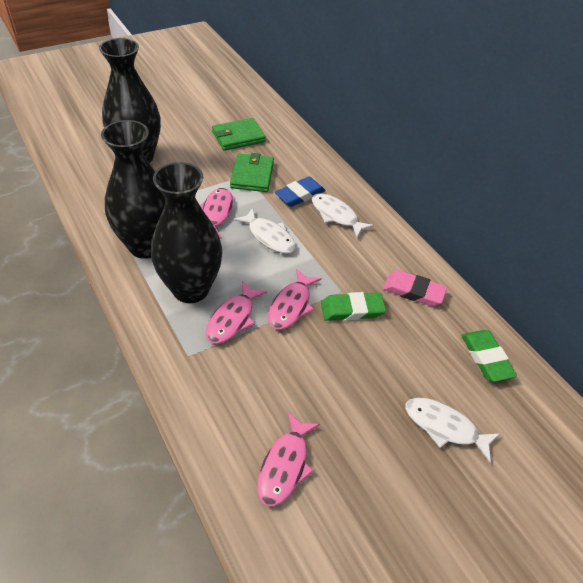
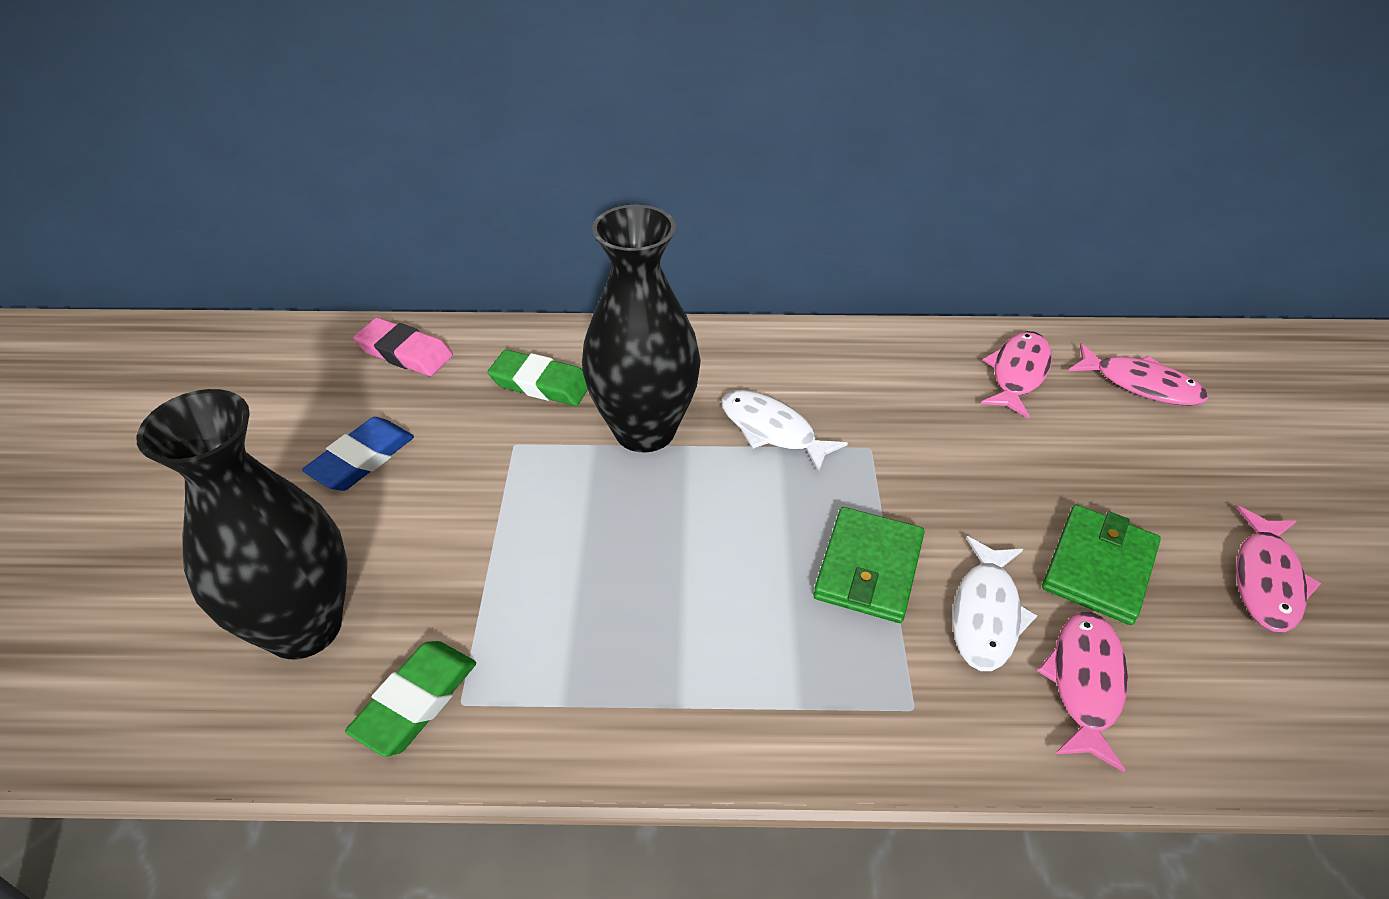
black vase: 3 -> 2
white fish: 3 -> 2

